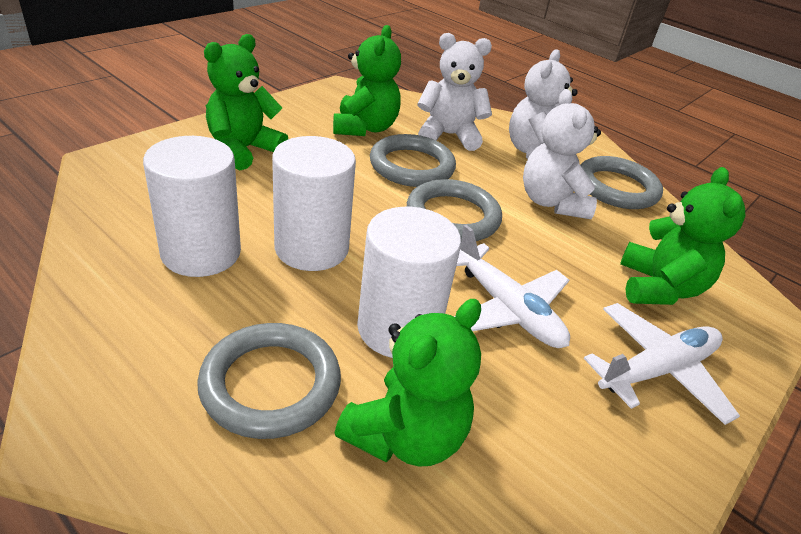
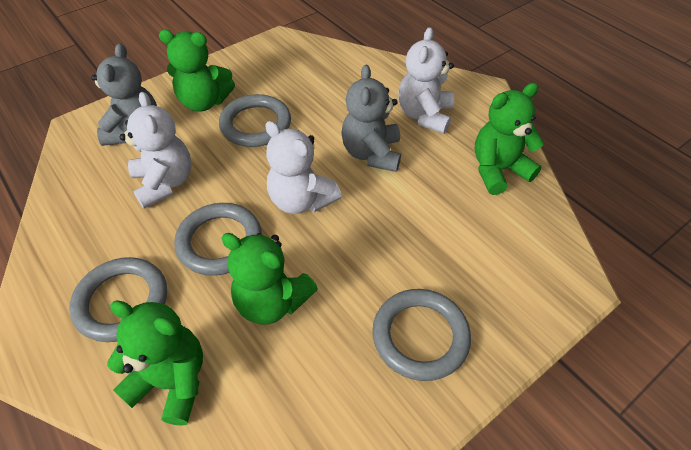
grey teddy bear: 0 -> 2
white cylinder: 3 -> 0
white plane: 2 -> 0

